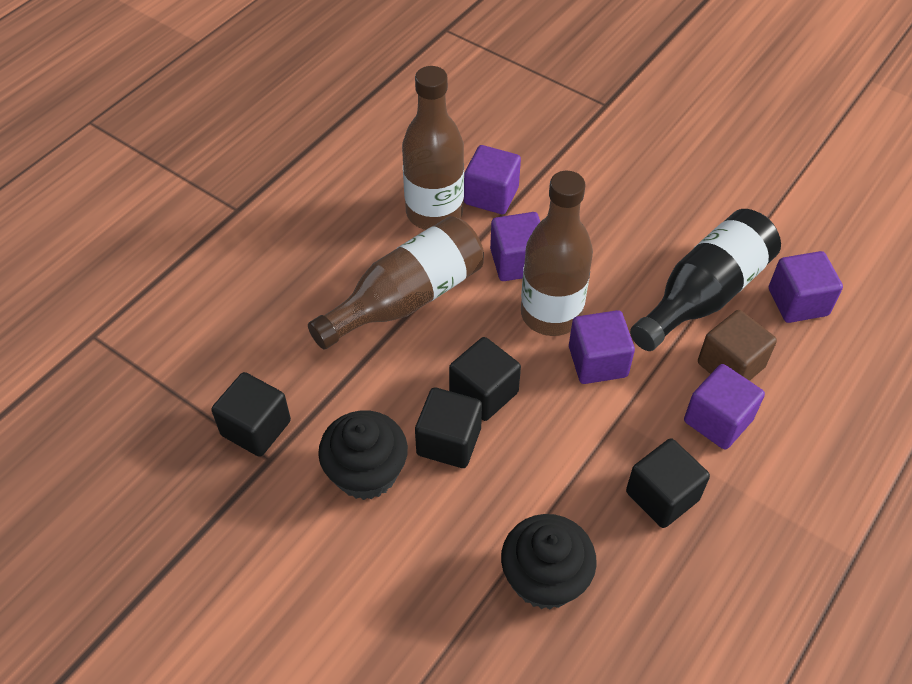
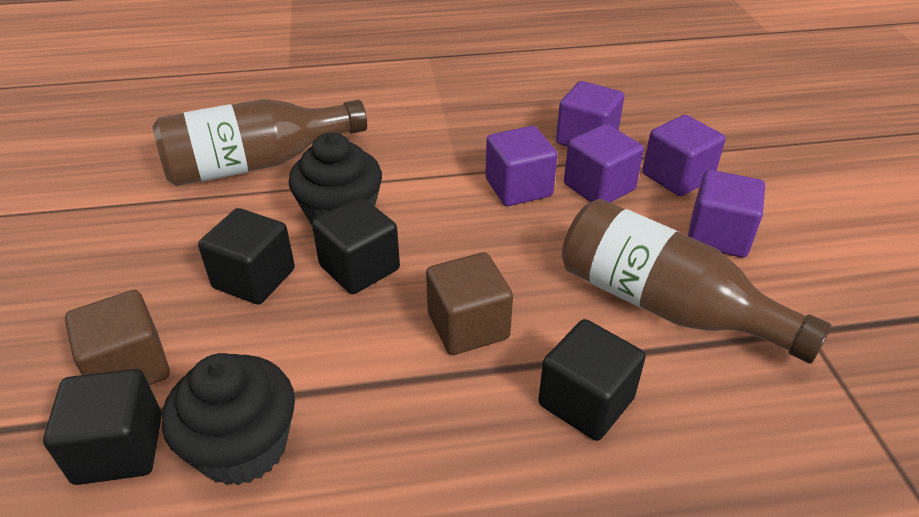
black bottle: 1 -> 0
brown bottle: 3 -> 2
brown cube: 1 -> 2

